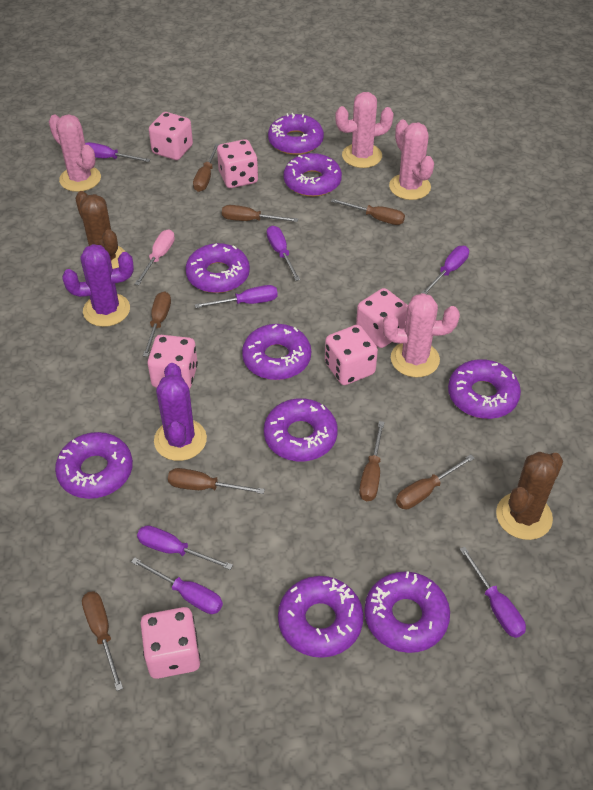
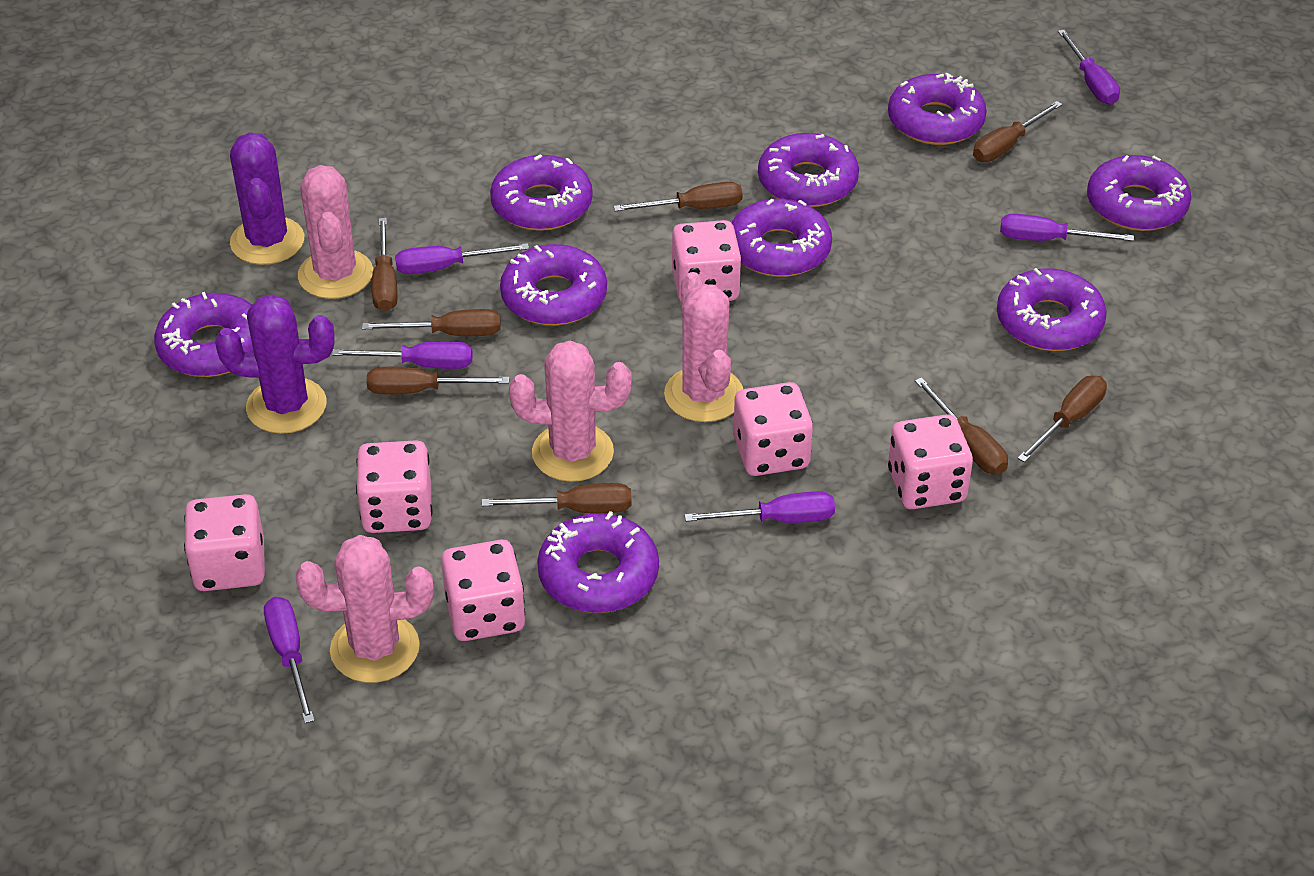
brown cactus: 2 -> 0
pink screwdriver: 1 -> 0
purple screwdriver: 7 -> 6

